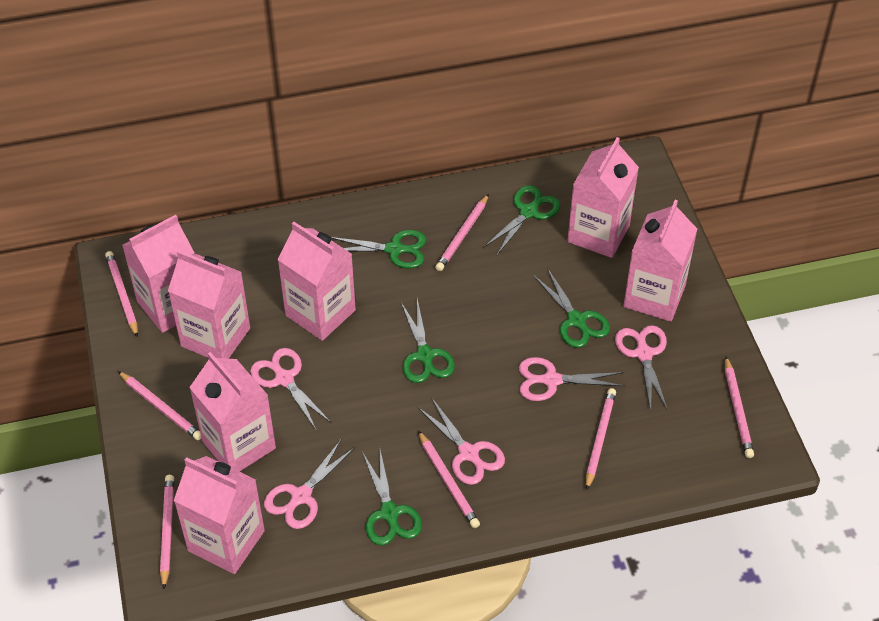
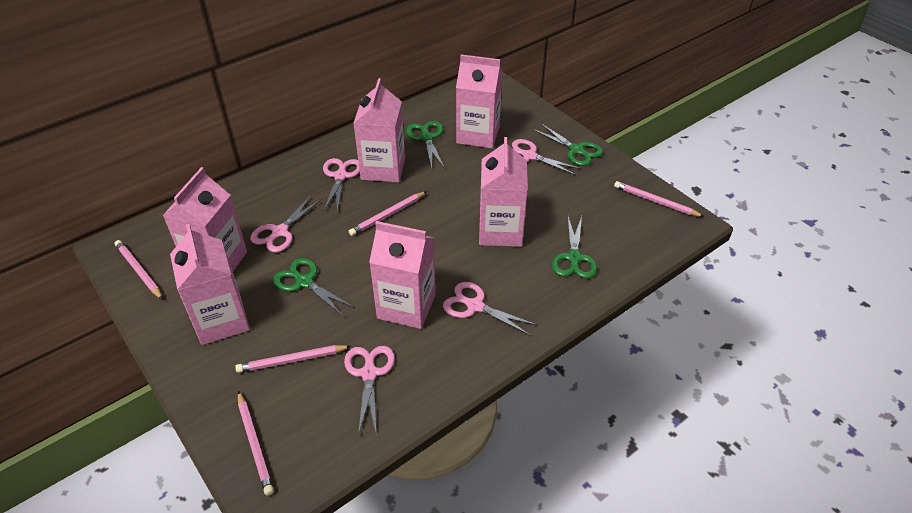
green scissors: 5 -> 4
pink carton: 7 -> 6
pink pencil: 7 -> 5

